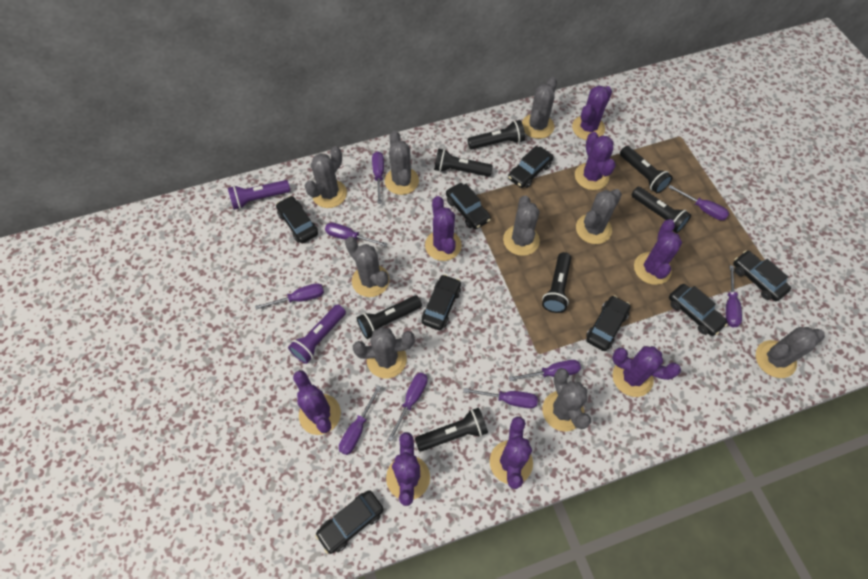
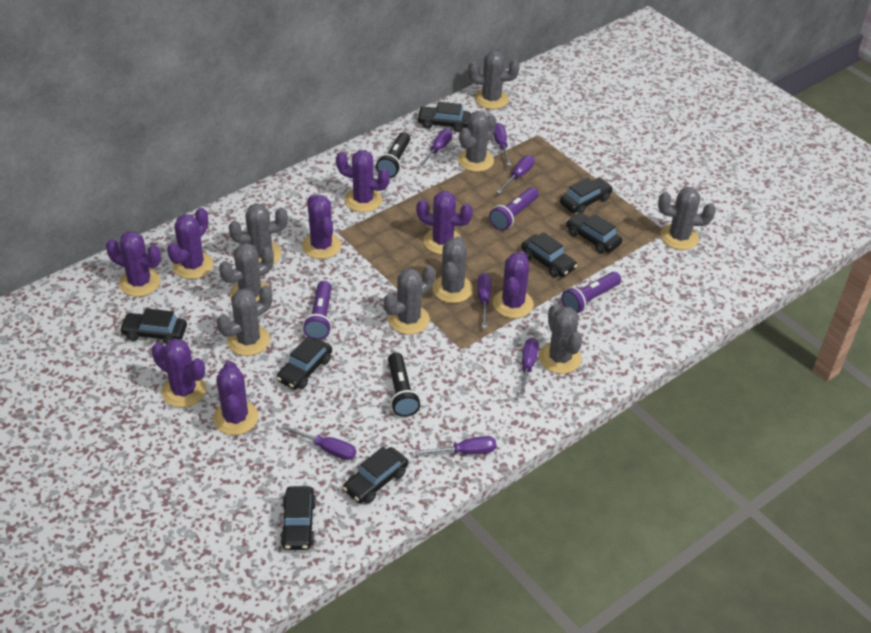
black flashlight: 7 -> 2
purple flashlight: 2 -> 3
purple screwdriver: 9 -> 7

